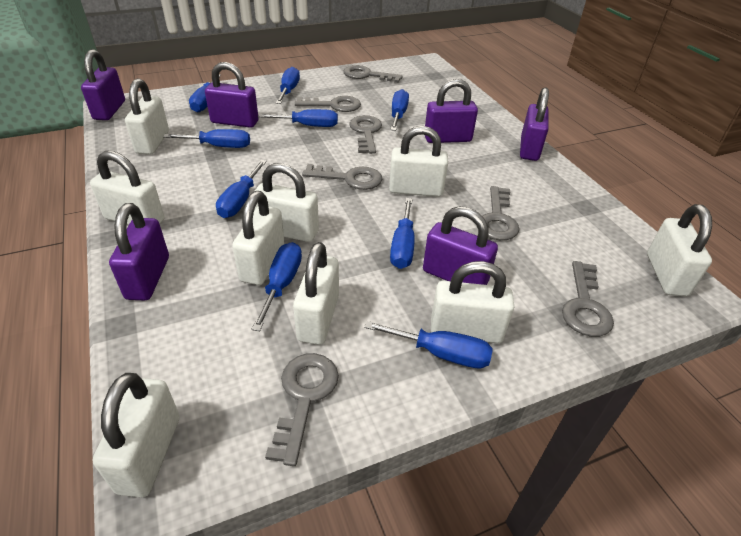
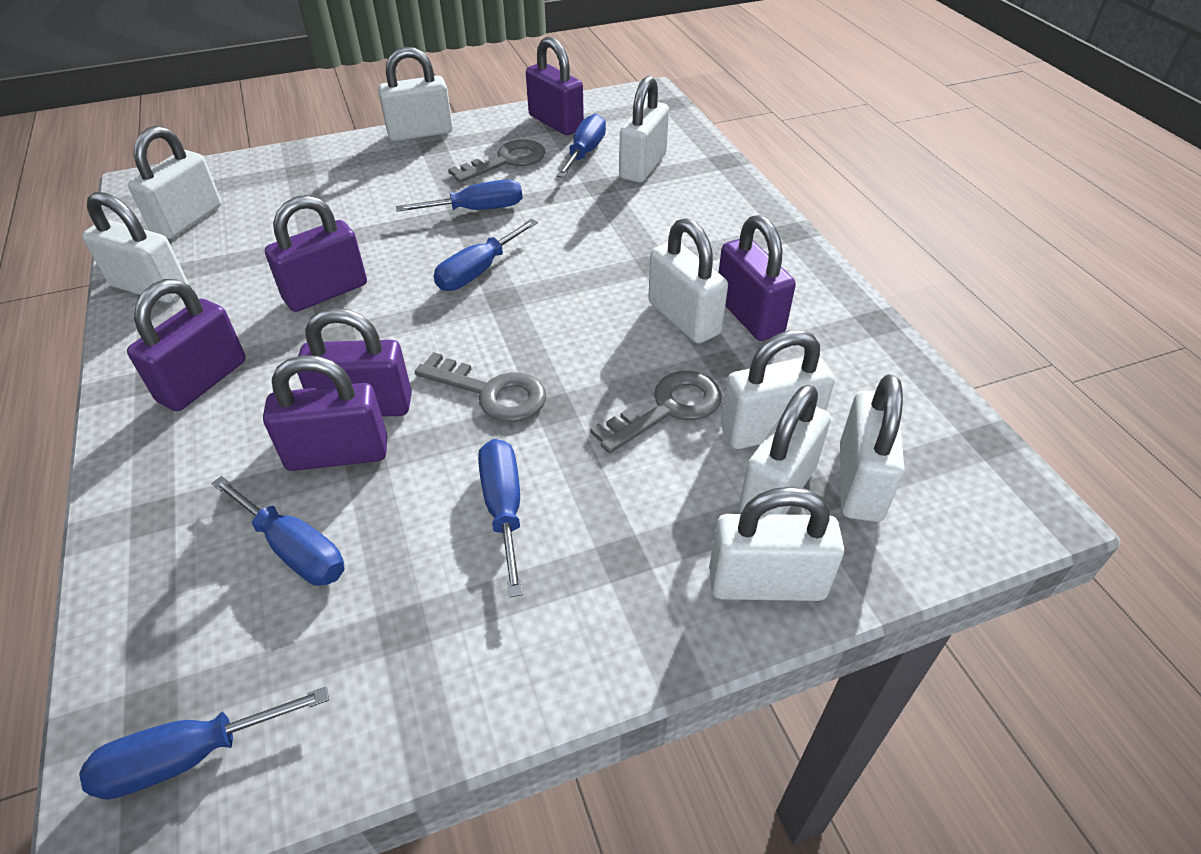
blue screwdriver: 9 -> 6
grey key: 7 -> 3

